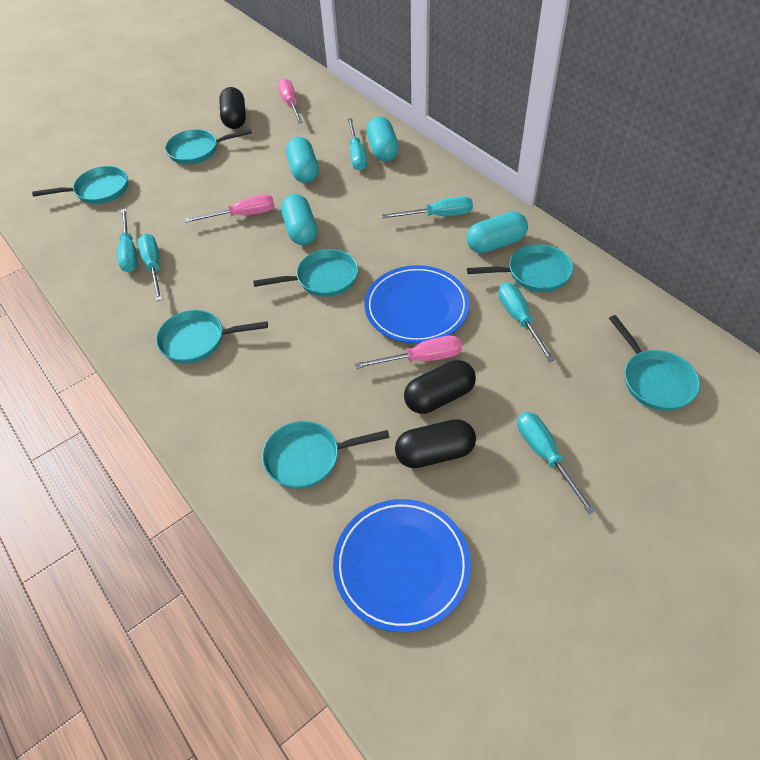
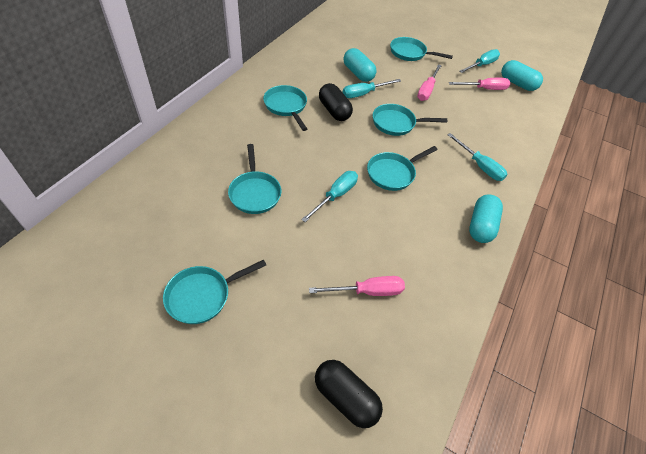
black capsule: 3 -> 2
blue plate: 2 -> 0
turquoise capsule: 4 -> 3
turquoise pan: 7 -> 6
turquoise screwdriver: 6 -> 4

